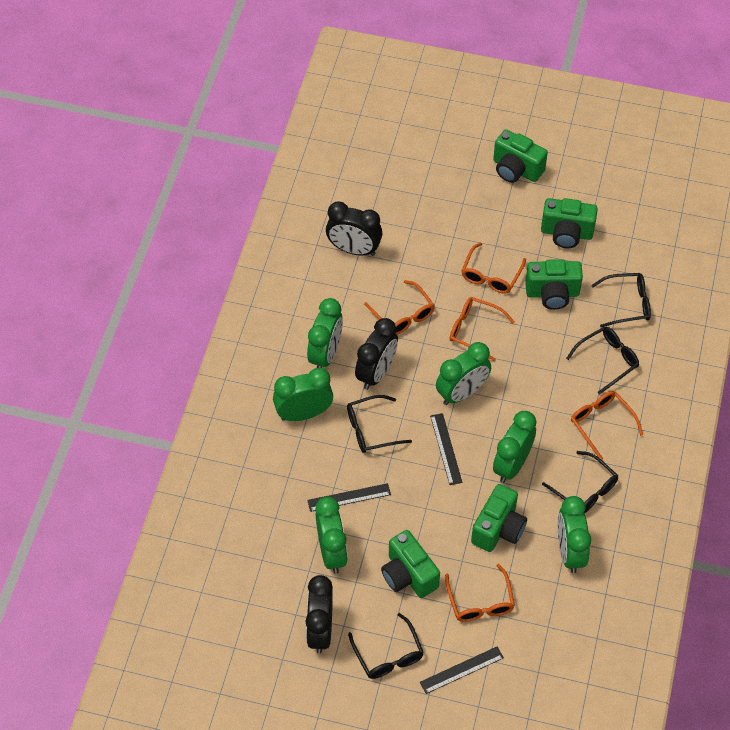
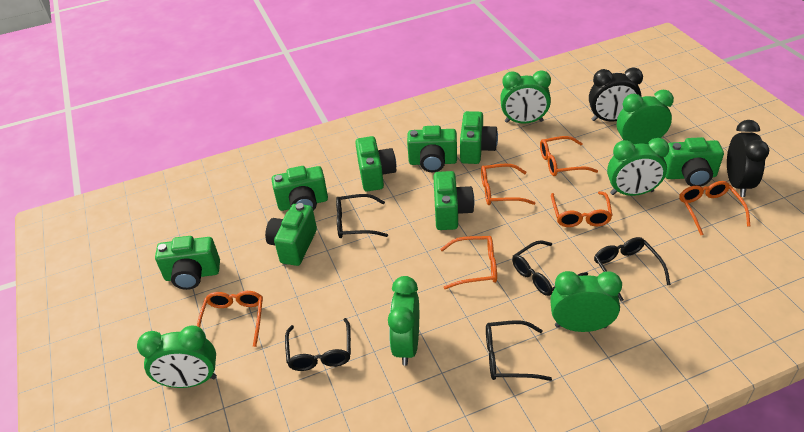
black clock: 3 -> 2
black ruler: 3 -> 0
green camera: 5 -> 8
orange glasses: 5 -> 6

